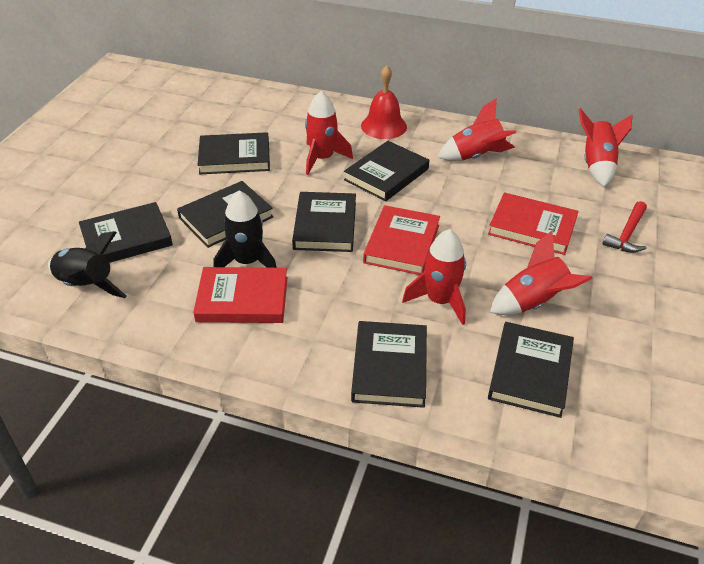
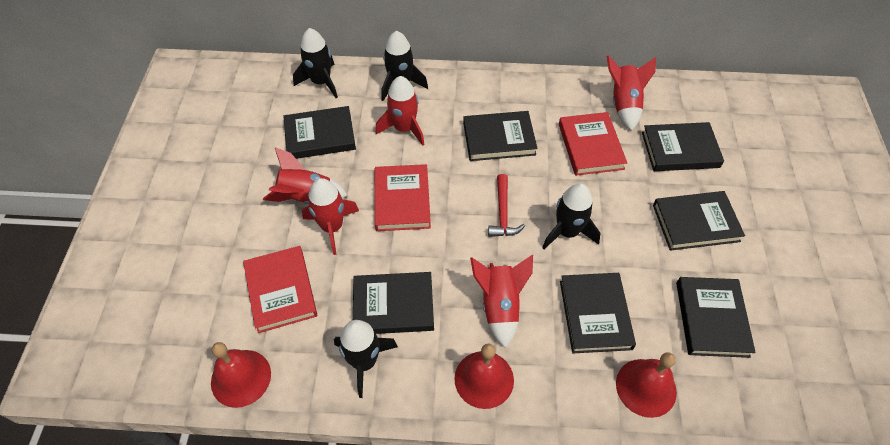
black rocket: 2 -> 4
red bell: 1 -> 3

